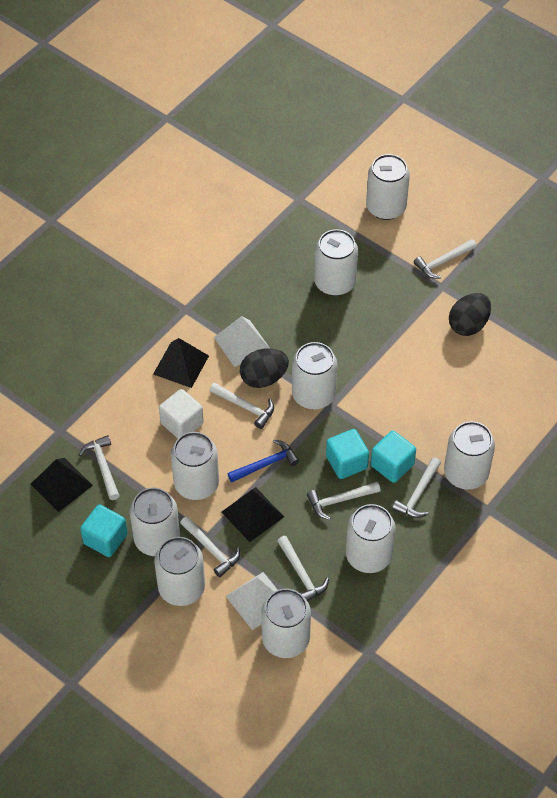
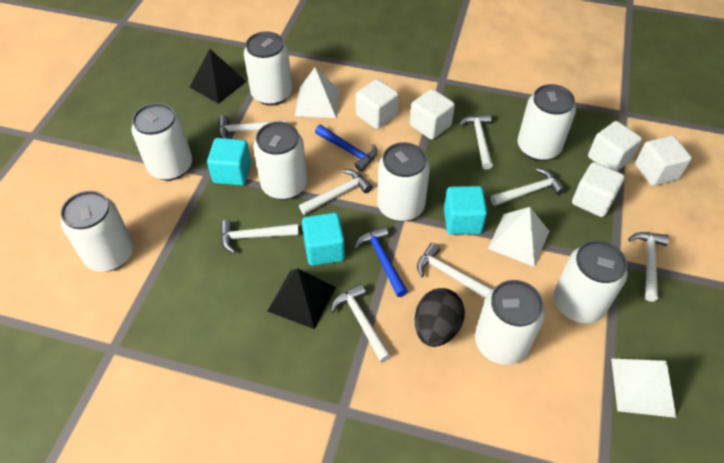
black egg: 2 -> 1
black pyramid: 3 -> 2
blue hammer: 1 -> 2
white can: 9 -> 8
white cube: 1 -> 5
white hammer: 7 -> 8
white pyramid: 2 -> 3

